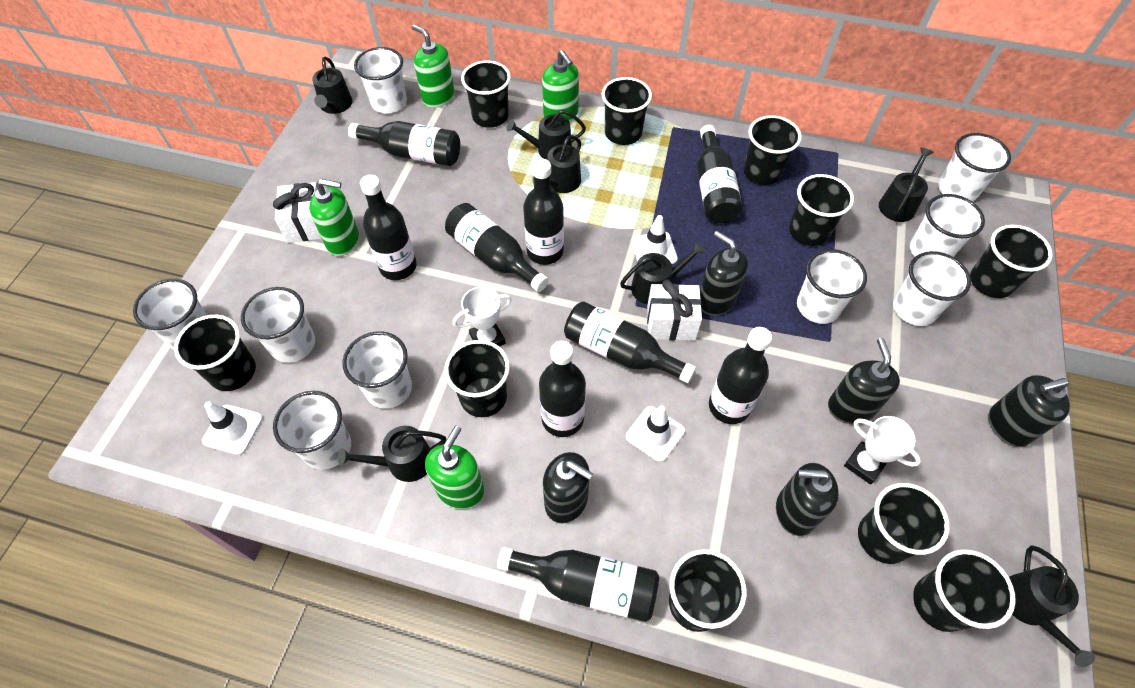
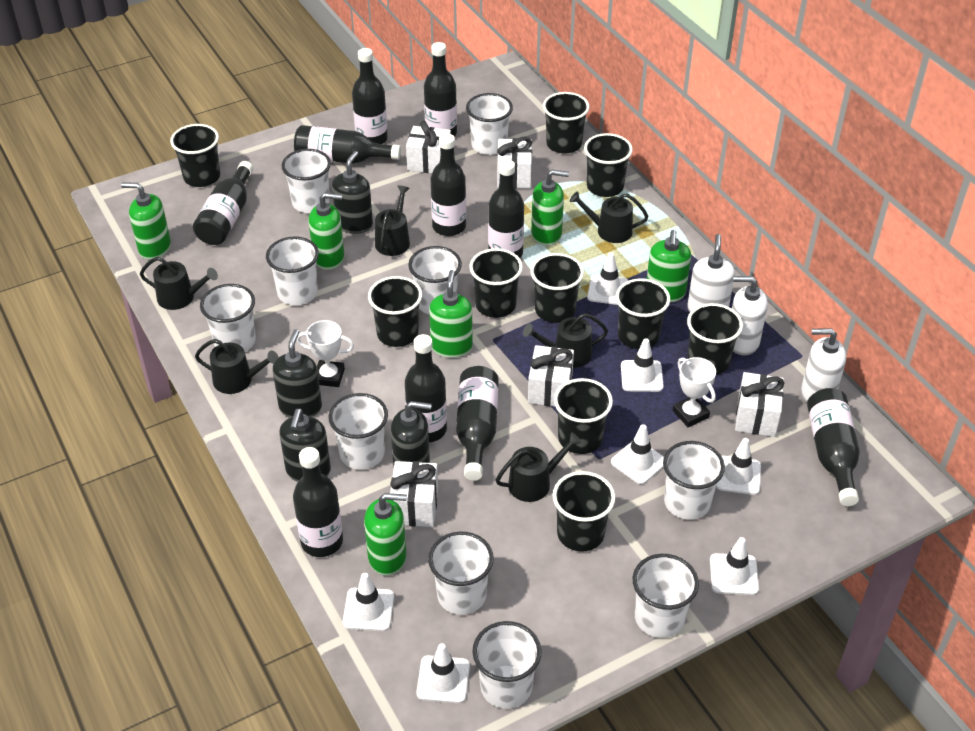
black bottle: 9 -> 10
black soap dispenser: 5 -> 4
black watering can: 7 -> 6
green soap dispenser: 4 -> 6
white cup: 9 -> 10
white gift: 2 -> 5
white soap dispenser: 0 -> 3
white traffic cone: 3 -> 7

